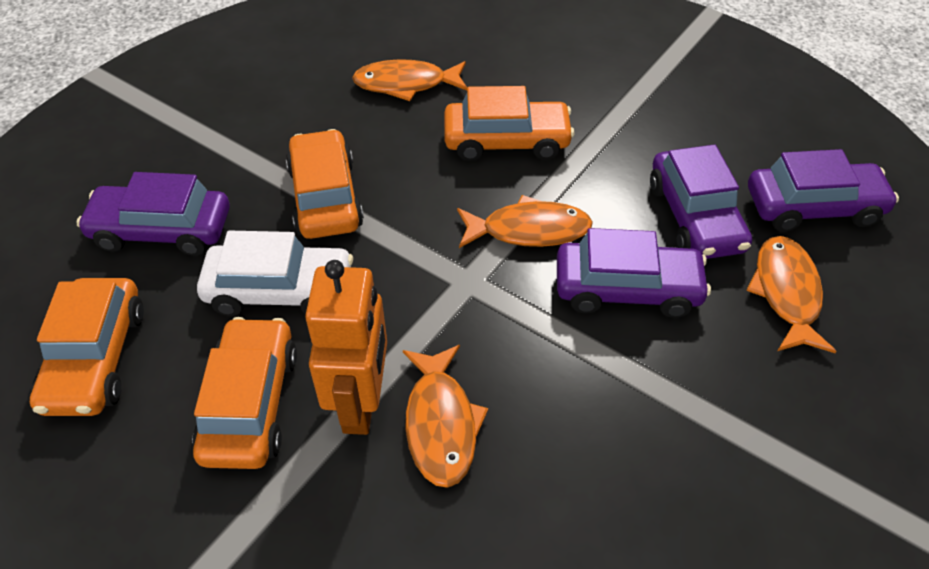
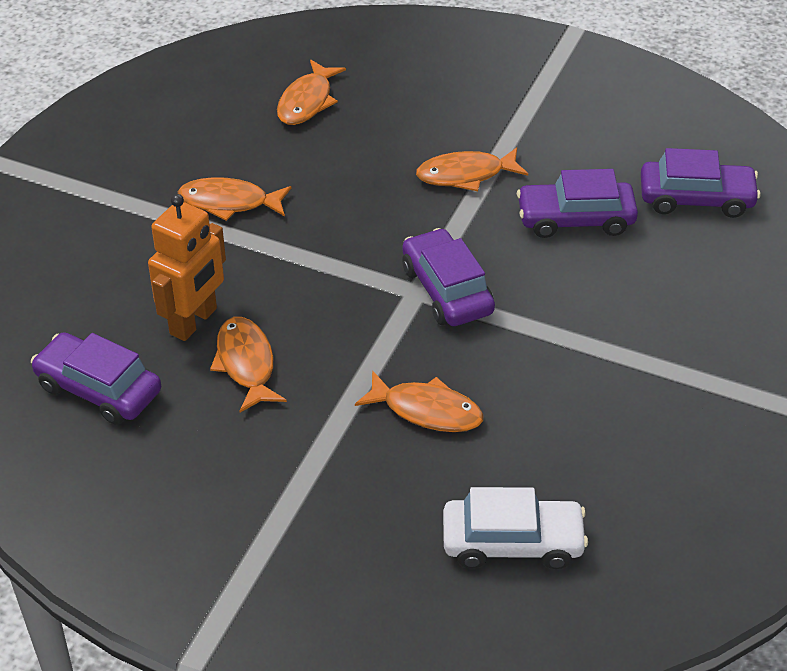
orange car: 4 -> 0
orange fish: 4 -> 5

